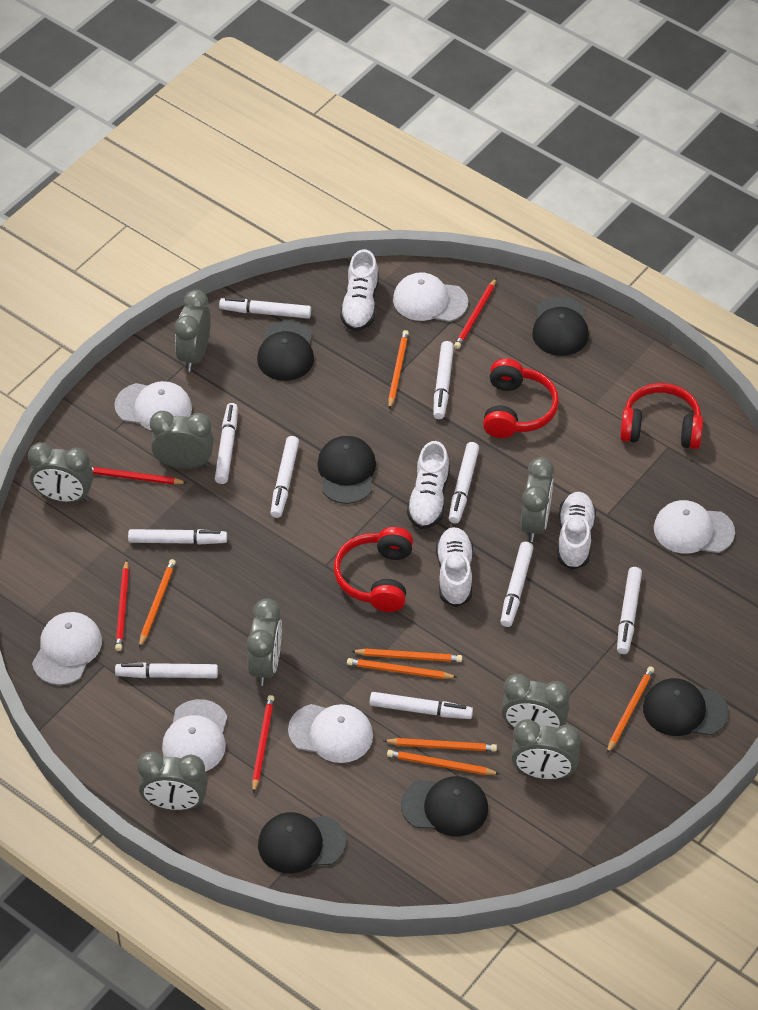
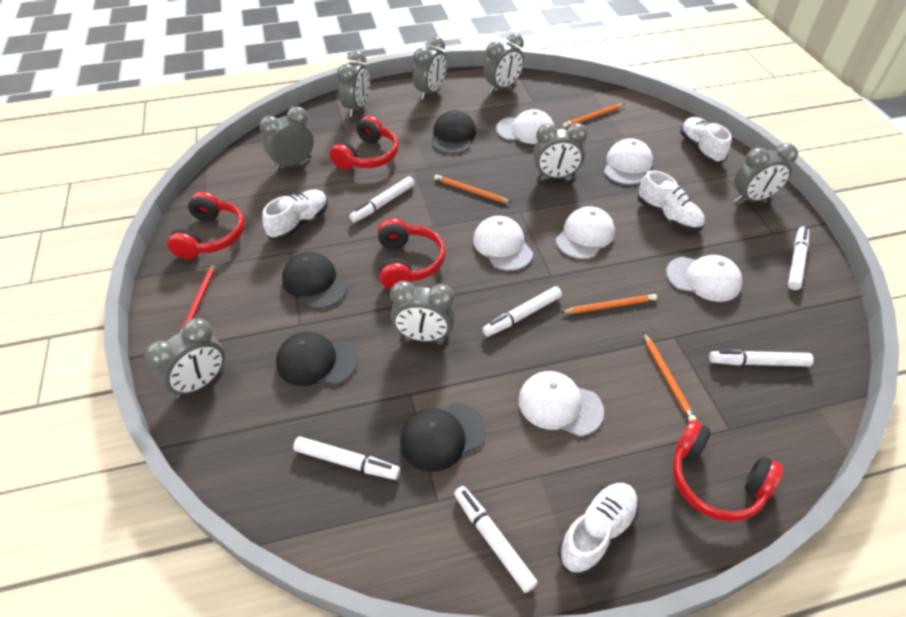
black cap: 6 -> 4
orange pencil: 7 -> 4
red headphones: 3 -> 4
red pencil: 4 -> 1
white marker: 10 -> 6

